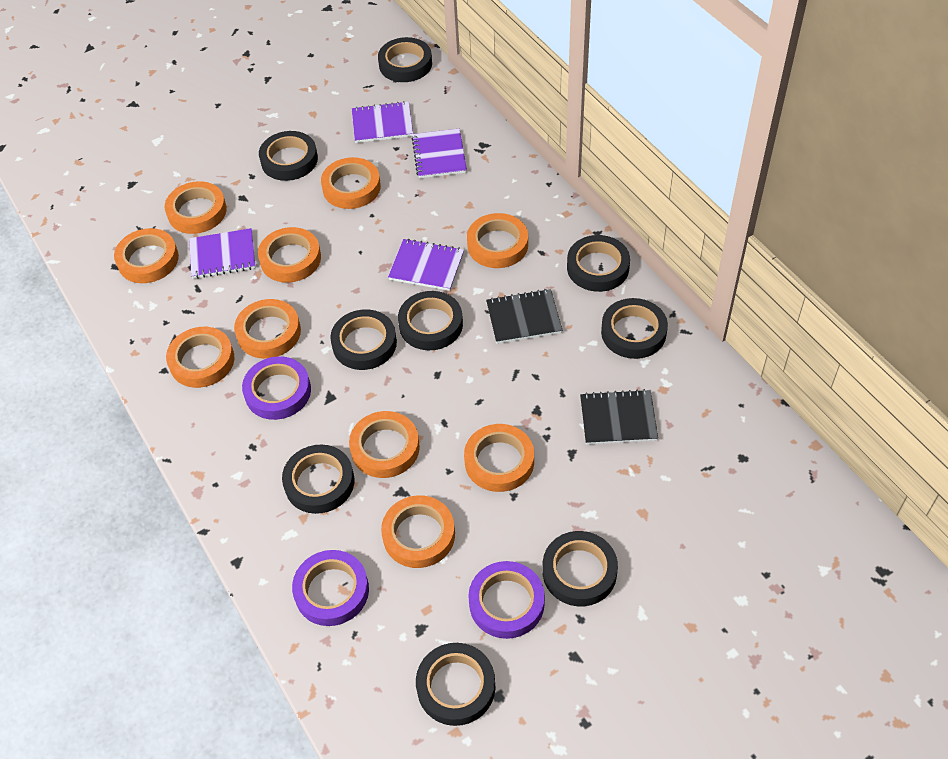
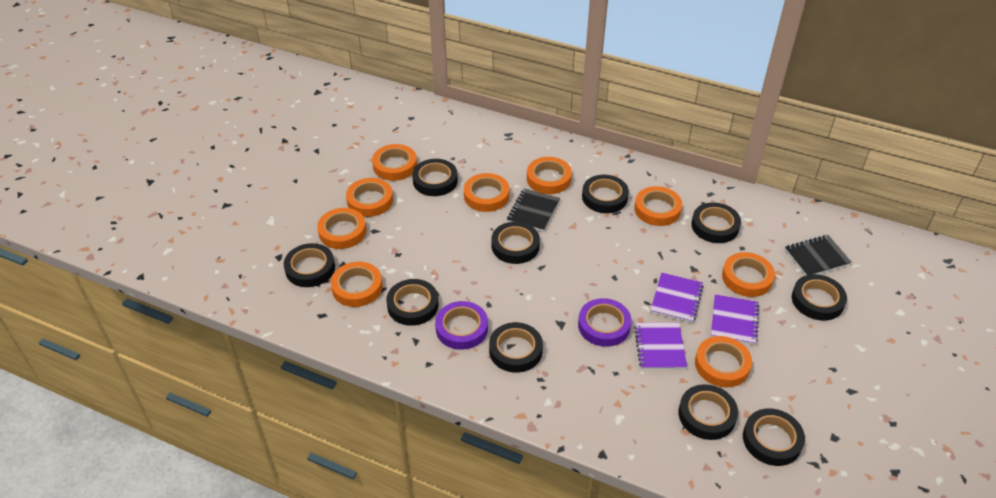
black tape: 9 -> 10
orange tape: 10 -> 9
purple notebook: 4 -> 3
purple tape: 3 -> 2

